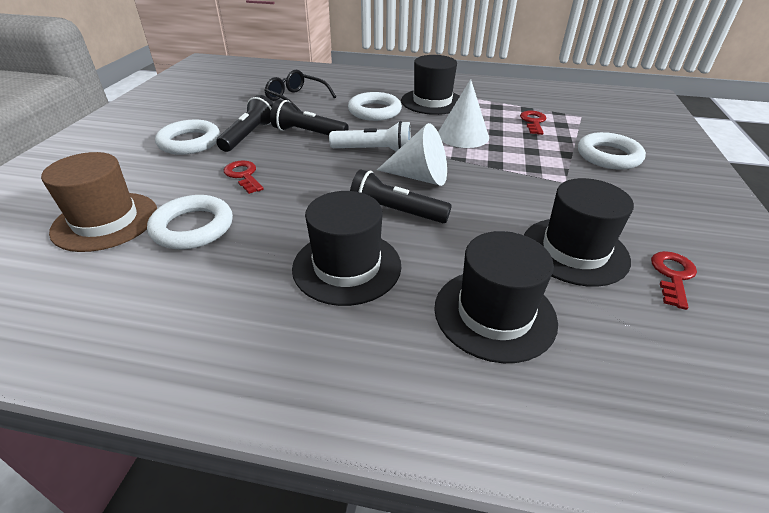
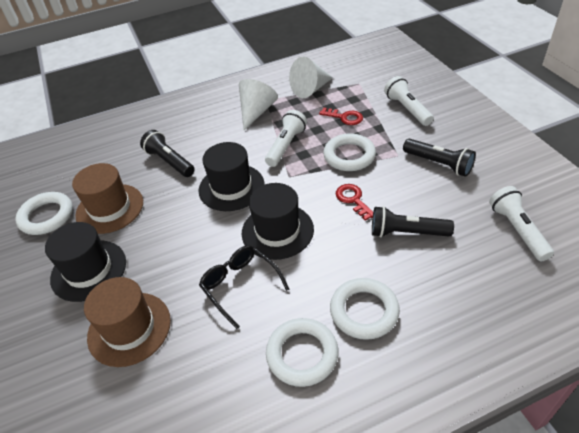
black hat: 4 -> 3
brown hat: 1 -> 2
red key: 3 -> 2
white flashlight: 1 -> 3

